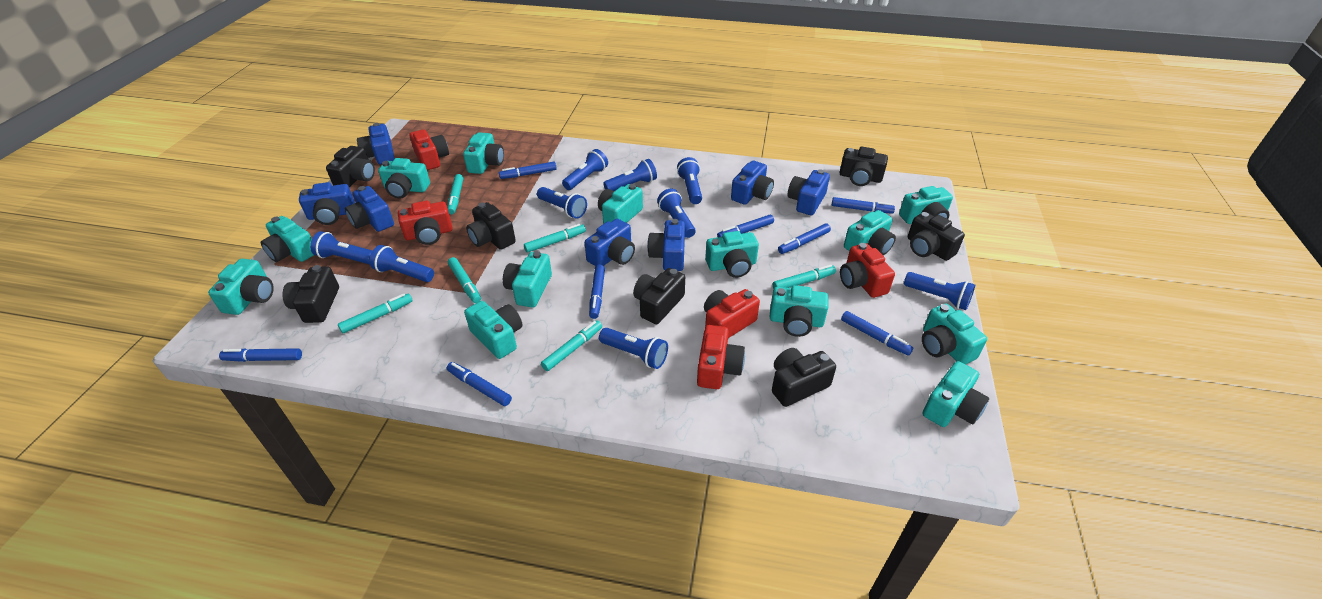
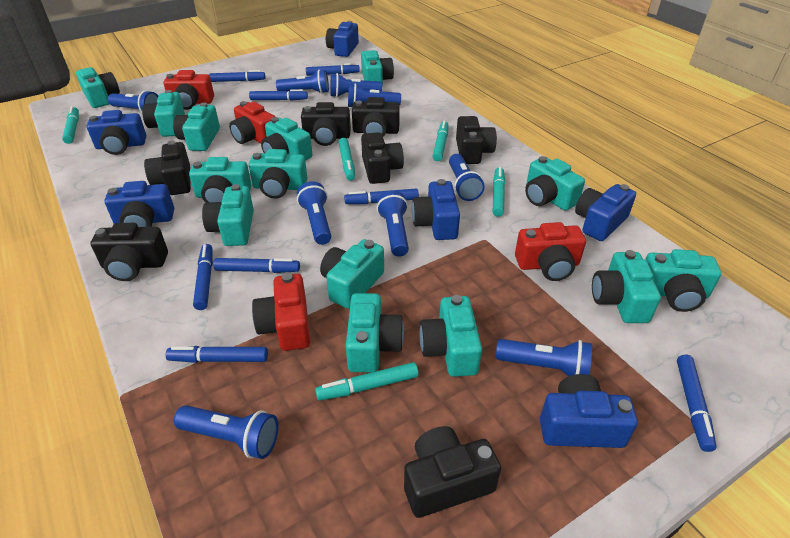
blue camera: 7 -> 6
red camera: 5 -> 4
turquoise camera: 13 -> 14
turquoise marker: 6 -> 5

